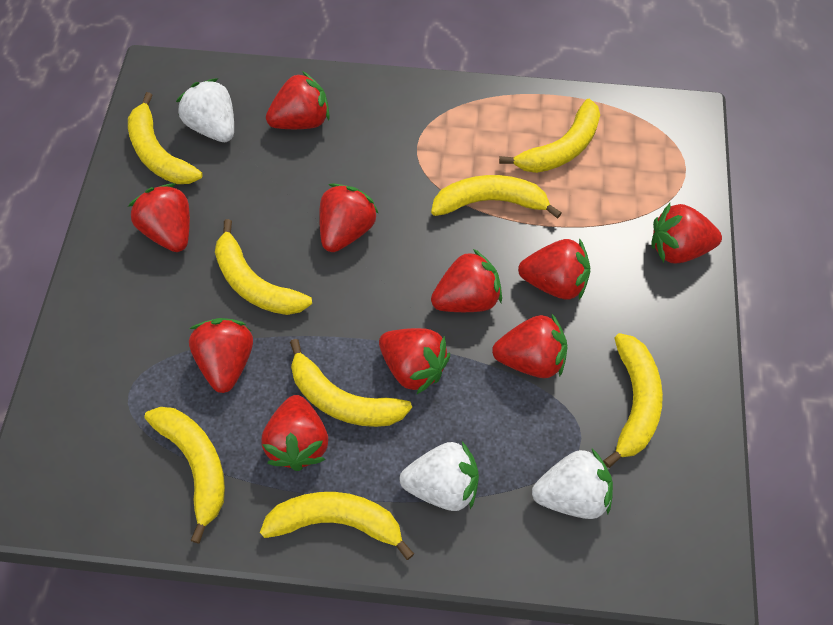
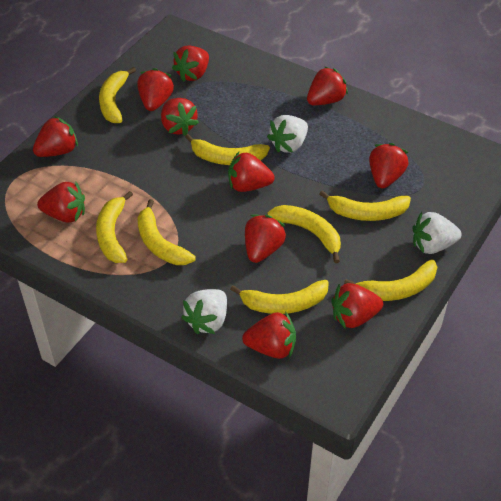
red strawberry: 10 -> 11

